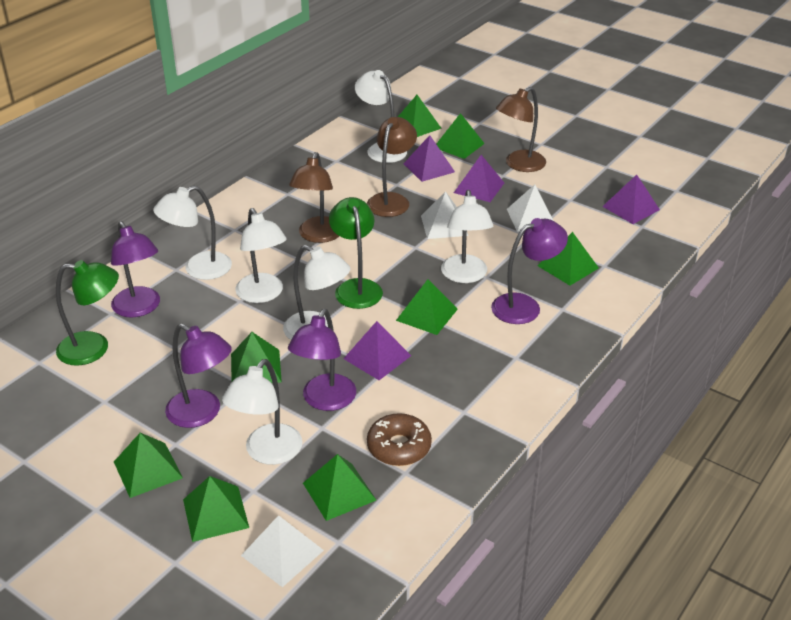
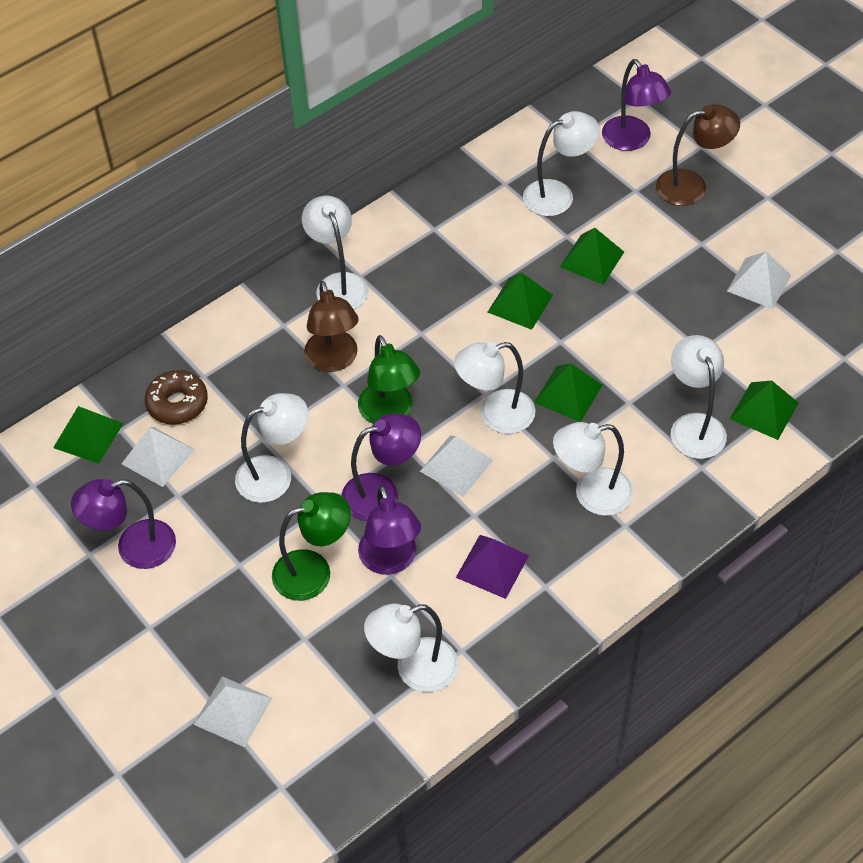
brown lamp: 3 -> 2
green pyramid: 8 -> 5
purple pyramid: 4 -> 1
white lamp: 6 -> 7
white pyramid: 3 -> 4

